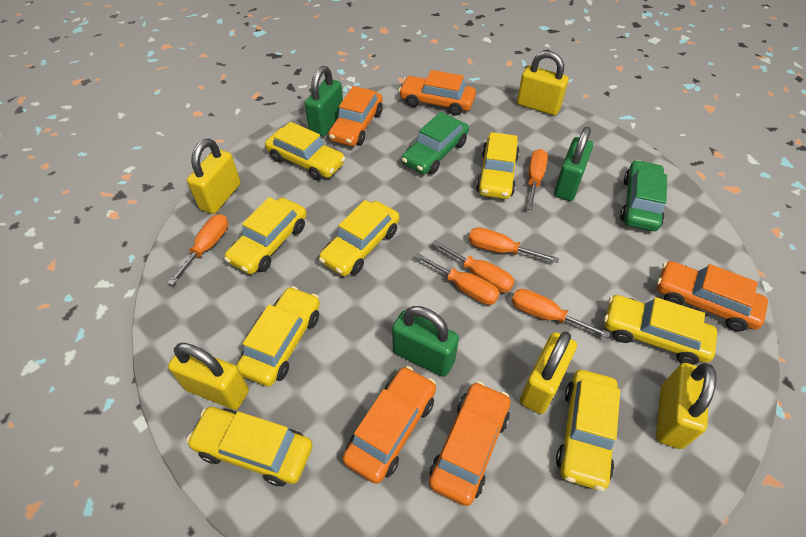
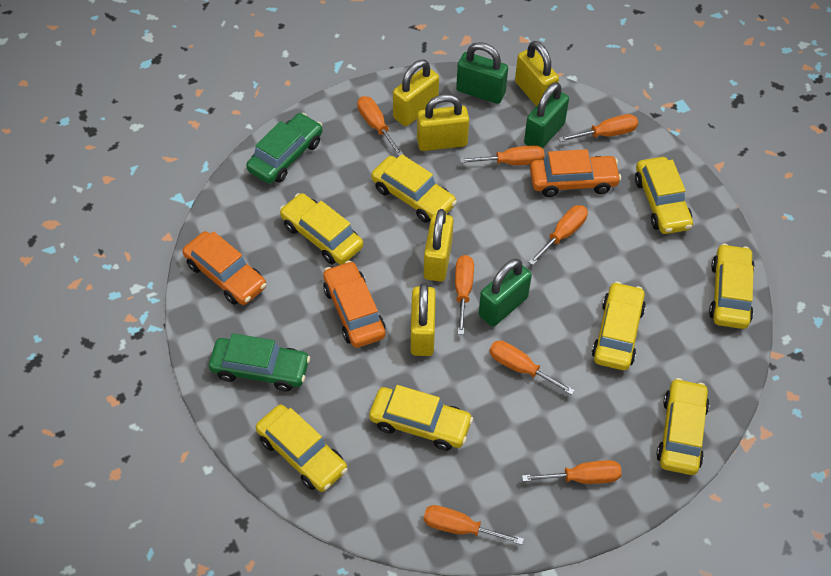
orange car: 5 -> 3
orange screwdriver: 6 -> 8

